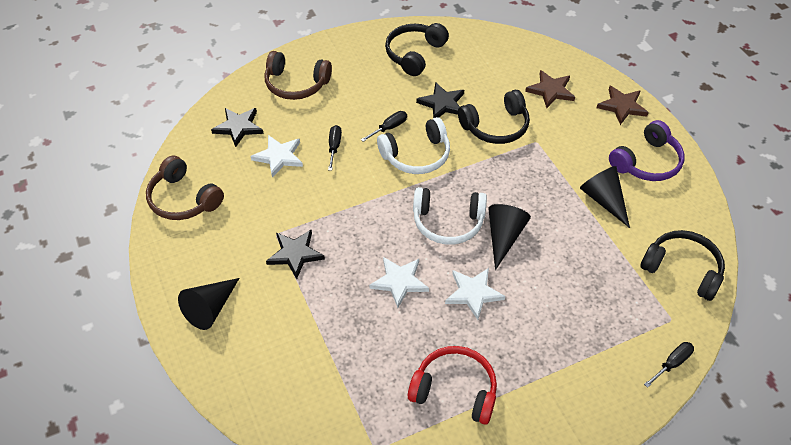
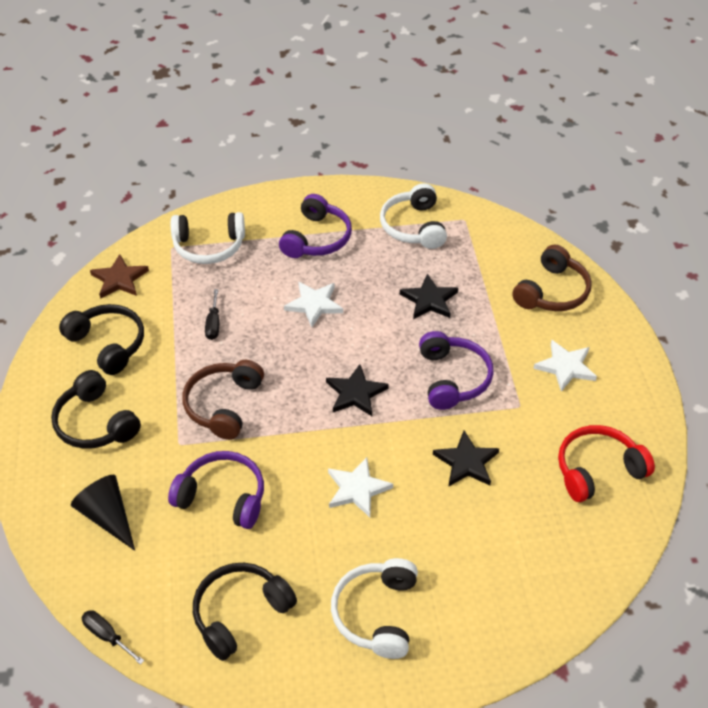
black cone: 3 -> 1
black screwdriver: 3 -> 2
brown star: 2 -> 1
purple headphones: 1 -> 3
white headphones: 2 -> 3

